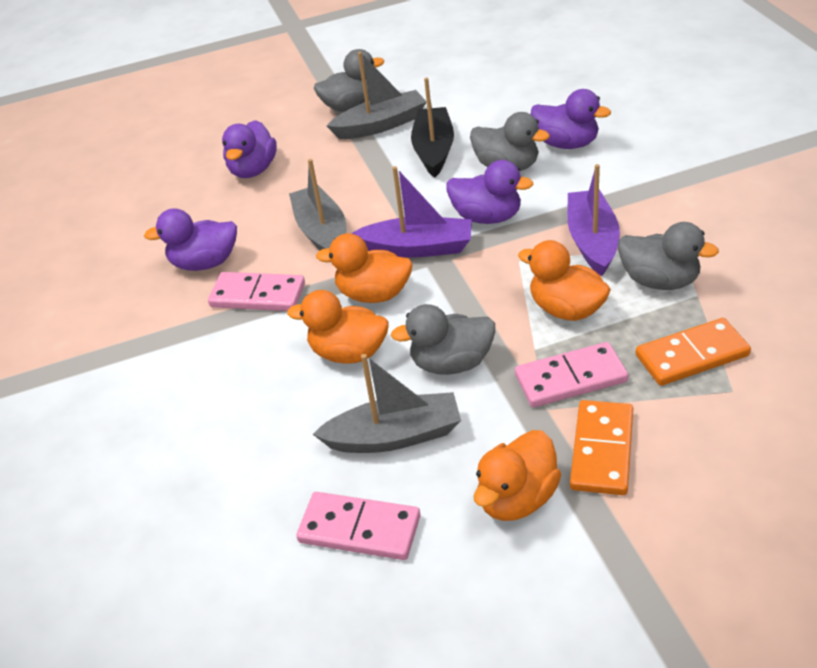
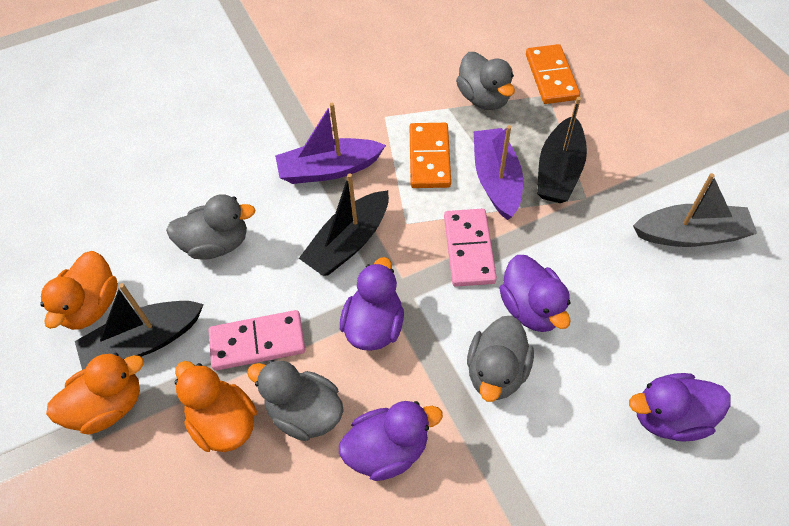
black boat: 1 -> 3
grey boat: 3 -> 1
orange duck: 4 -> 3
pink domino: 3 -> 2

